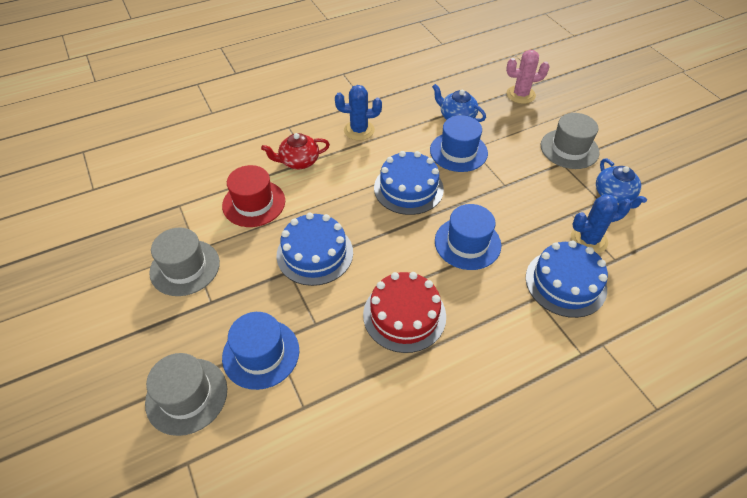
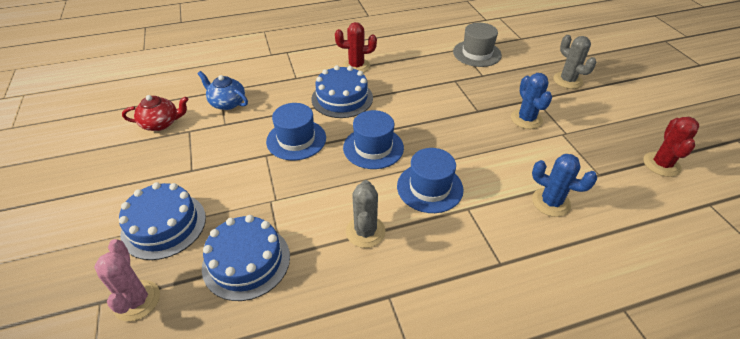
blue teapot: 2 -> 1
grey cactus: 0 -> 2
grey hat: 3 -> 1
red cactus: 0 -> 2
red cake: 1 -> 0
red hat: 1 -> 0

